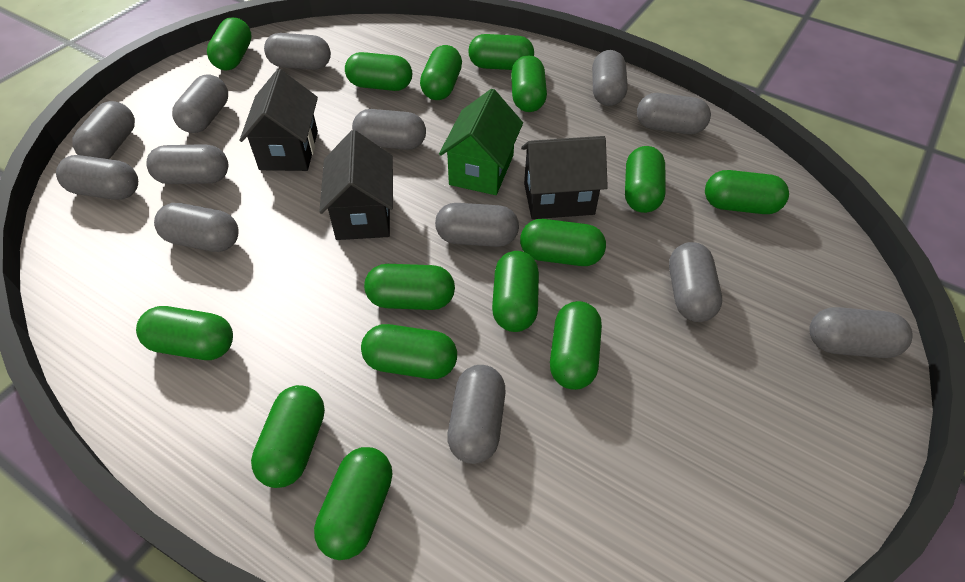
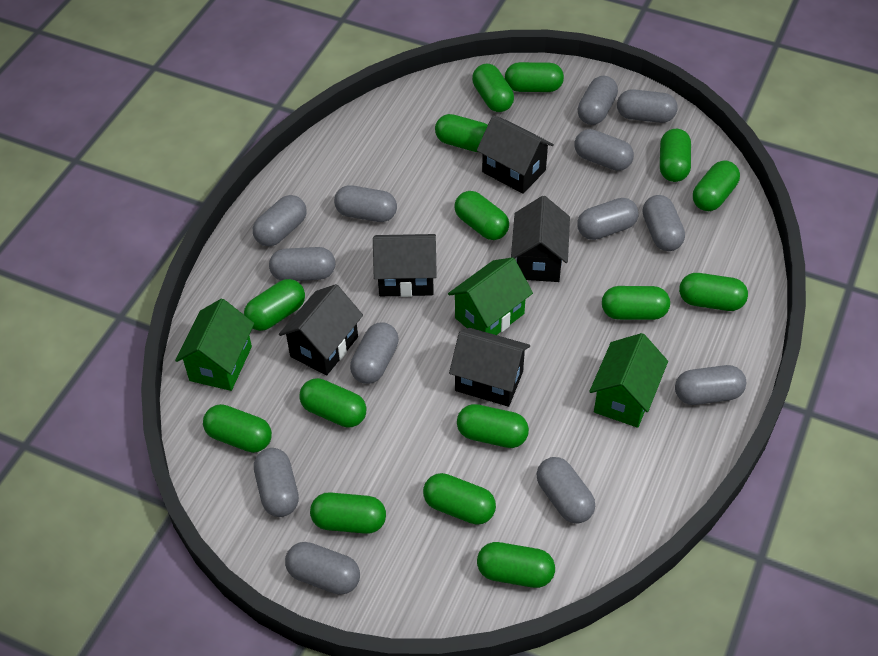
black house: 3 -> 5
green house: 1 -> 3

